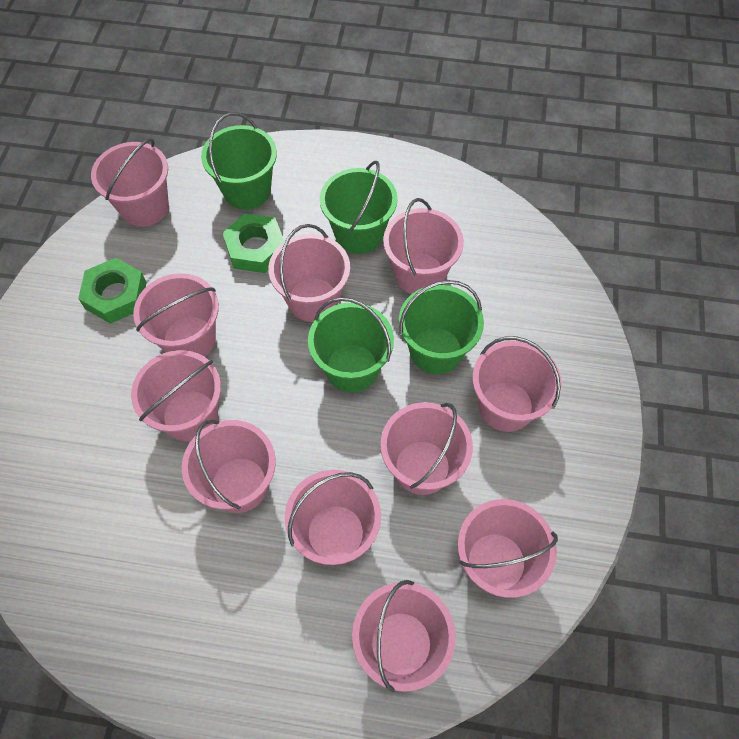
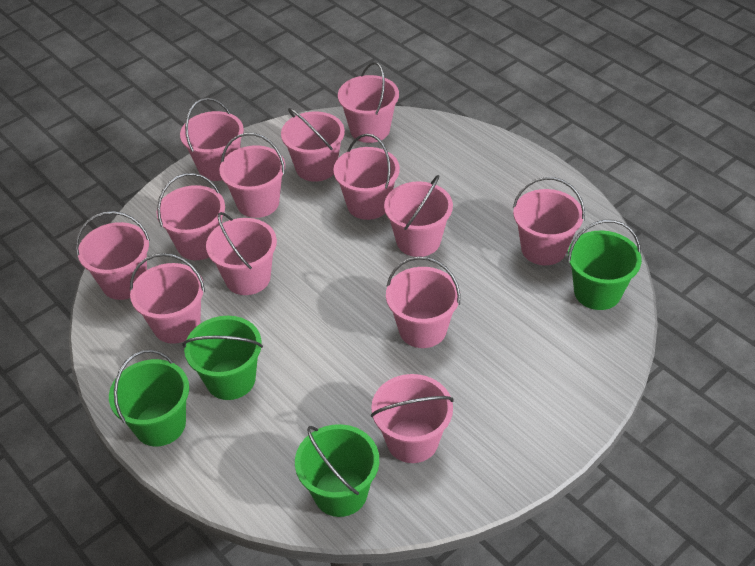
green nut: 2 -> 0
pink bucket: 11 -> 13

